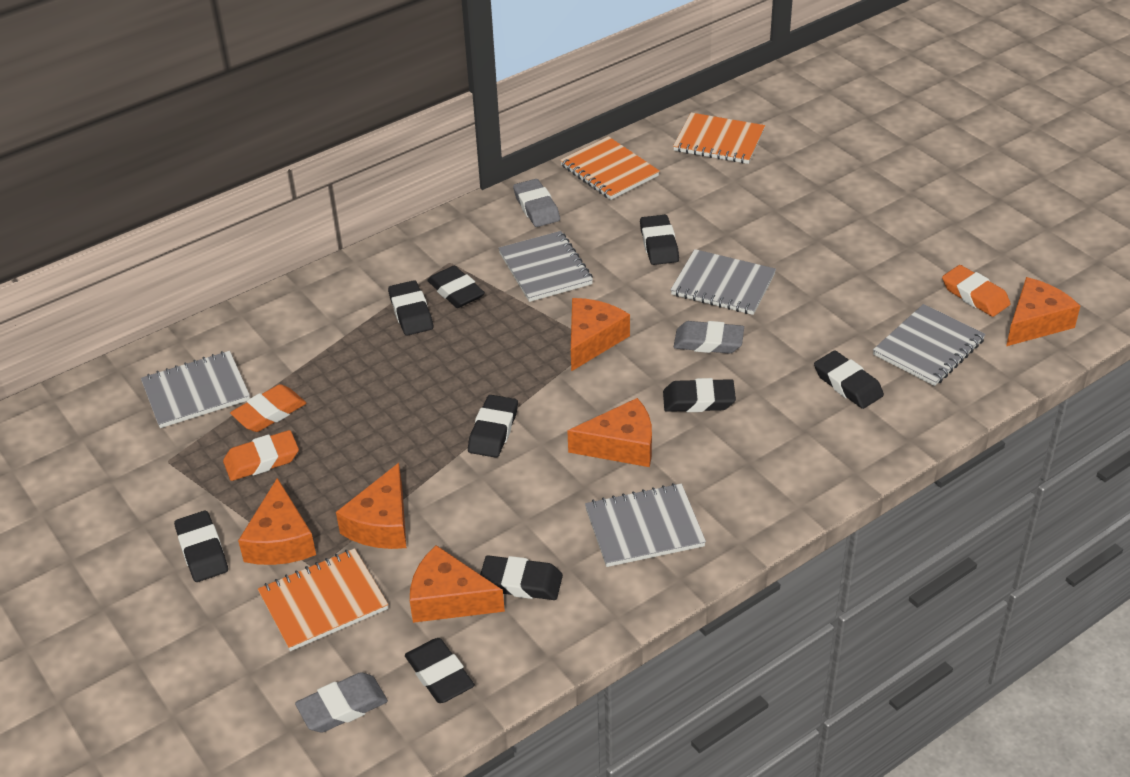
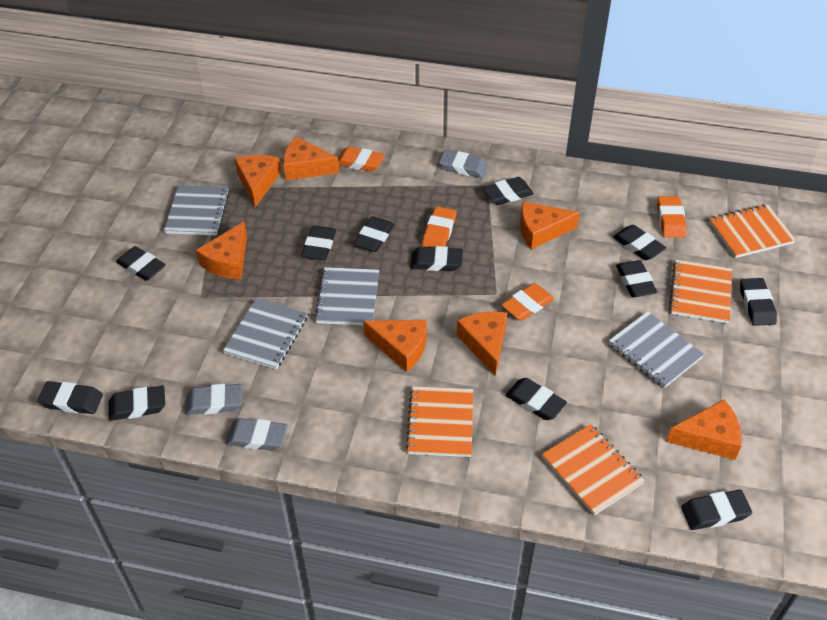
black eraser: 9 -> 12
grey notebook: 5 -> 4
orange cheese: 6 -> 7
orange eraser: 3 -> 4
orange notebook: 3 -> 4

